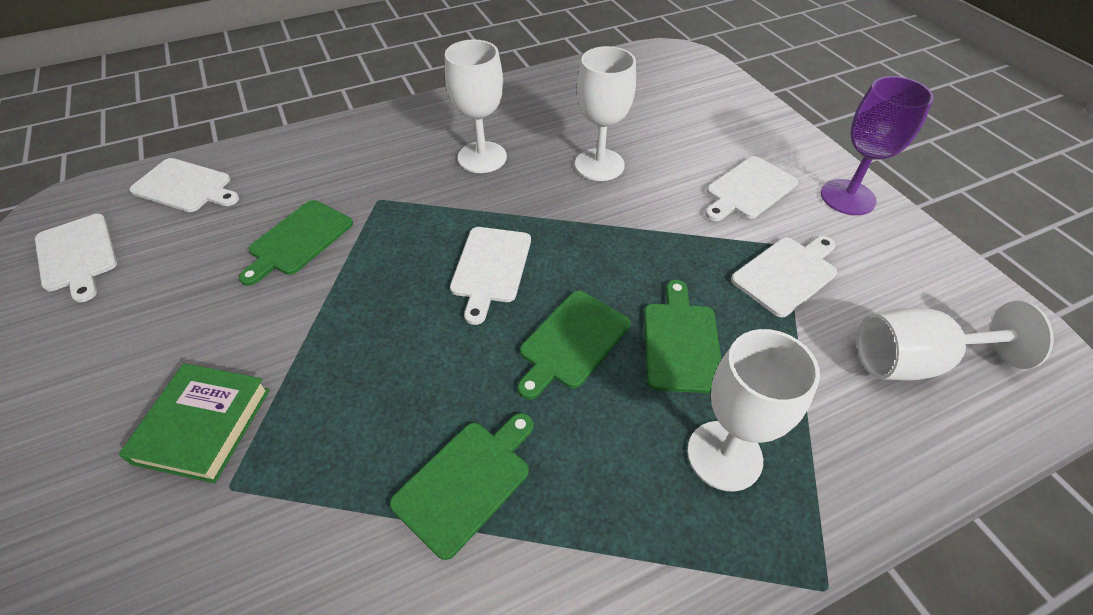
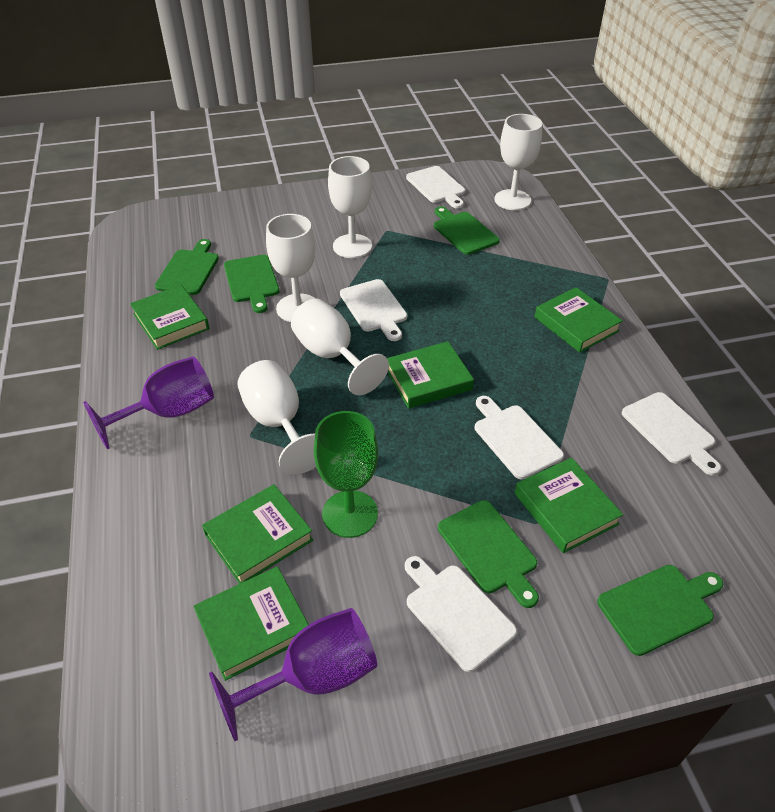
green book: 1 -> 6
green cutting board: 4 -> 5
green goblet: 0 -> 1
purple goblet: 1 -> 2
white goblet: 4 -> 5

